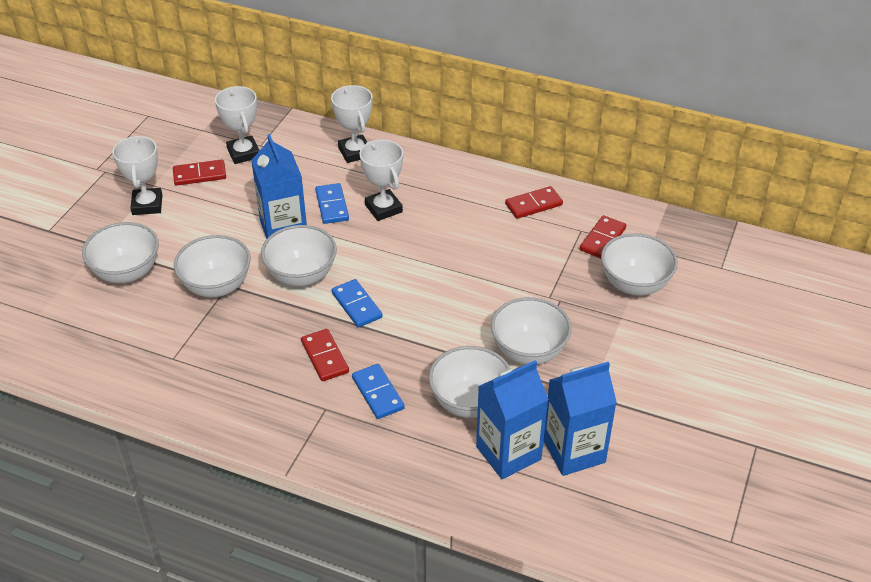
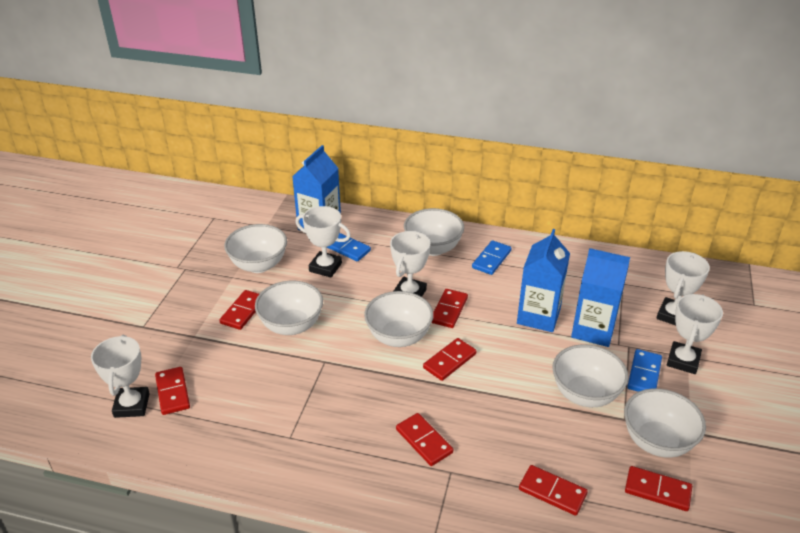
red domino: 4 -> 7
white trophy: 4 -> 5

